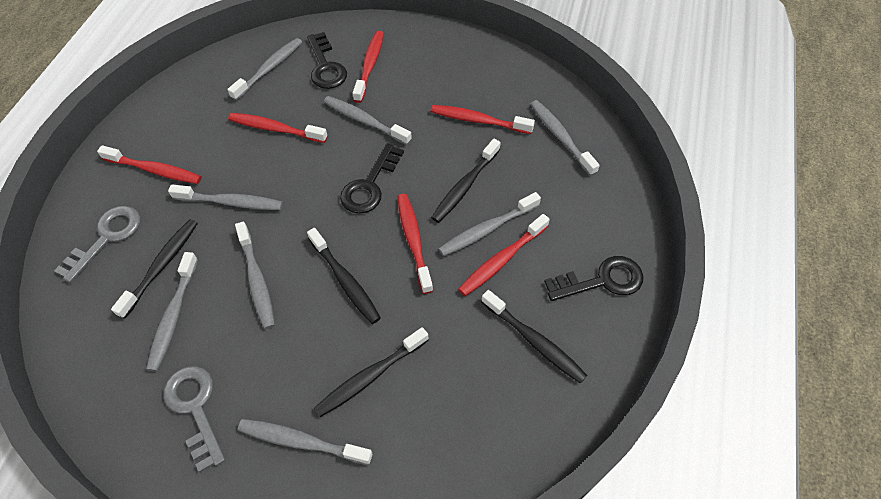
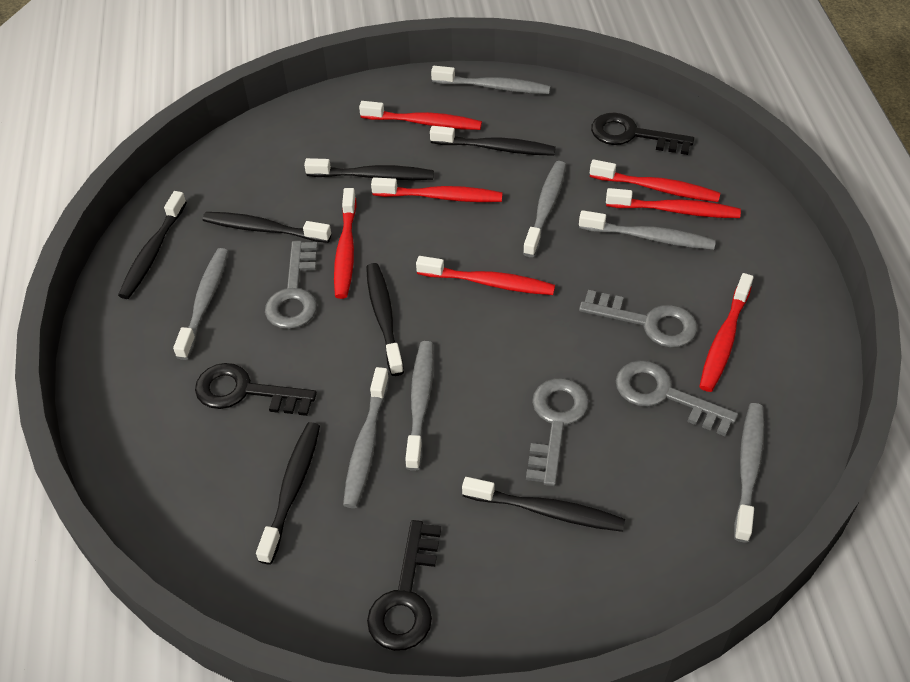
black toothbrush: 5 -> 7
grey key: 2 -> 4
grey toothbrush: 8 -> 7
red toothbrush: 6 -> 7

